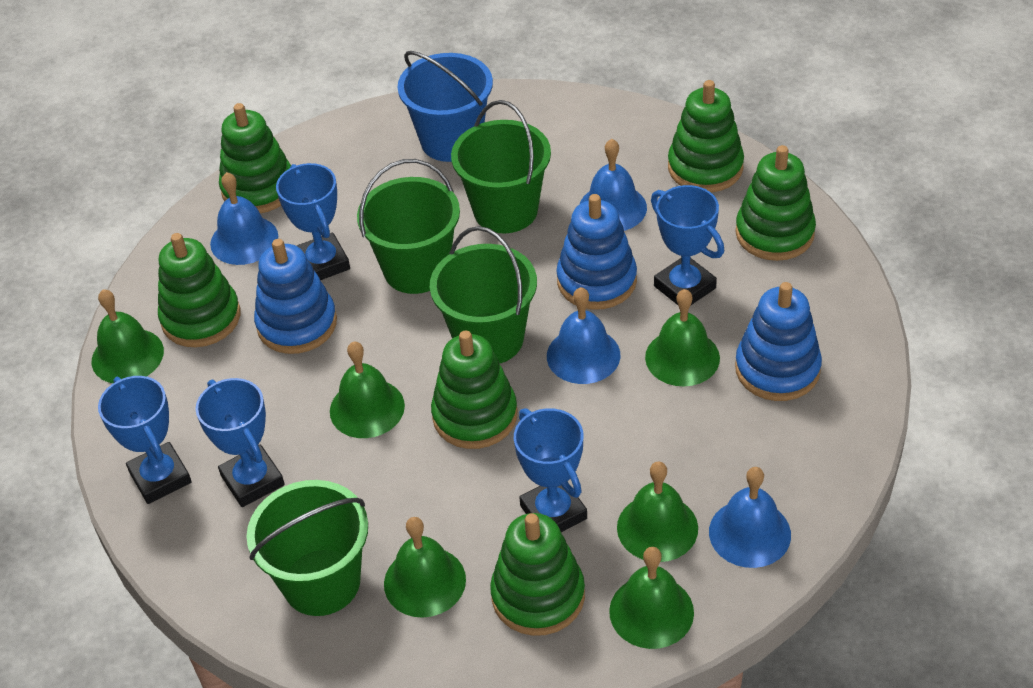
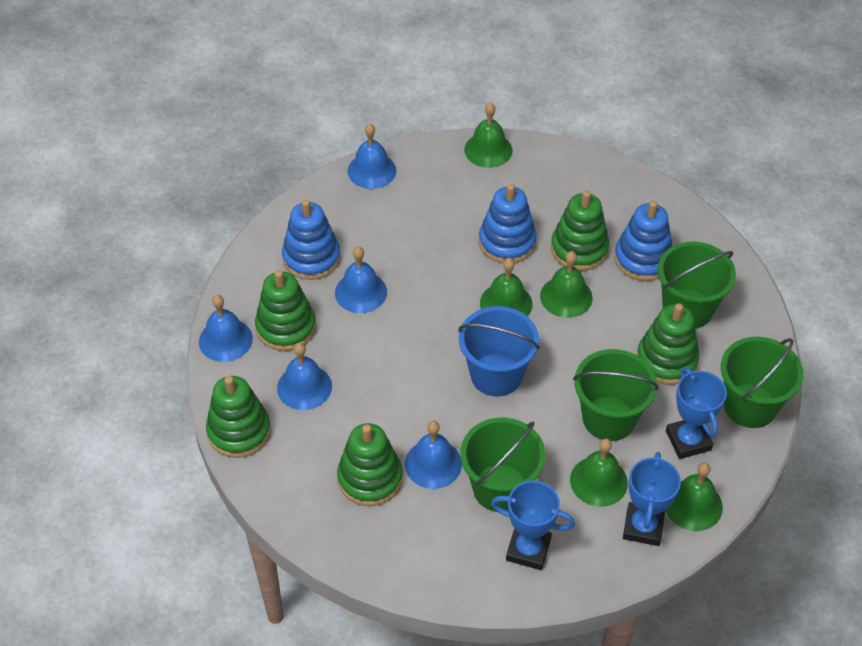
blue bell: 4 -> 5
blue trophy: 5 -> 3
green bell: 6 -> 5
green stacking toy: 6 -> 5

